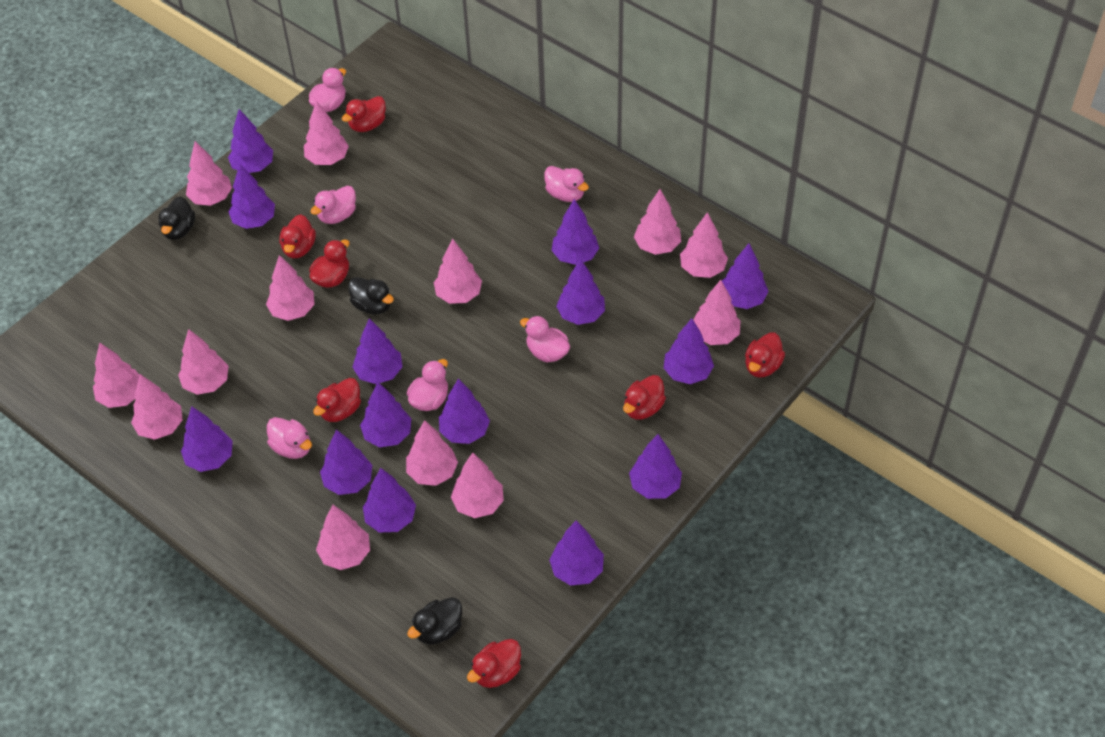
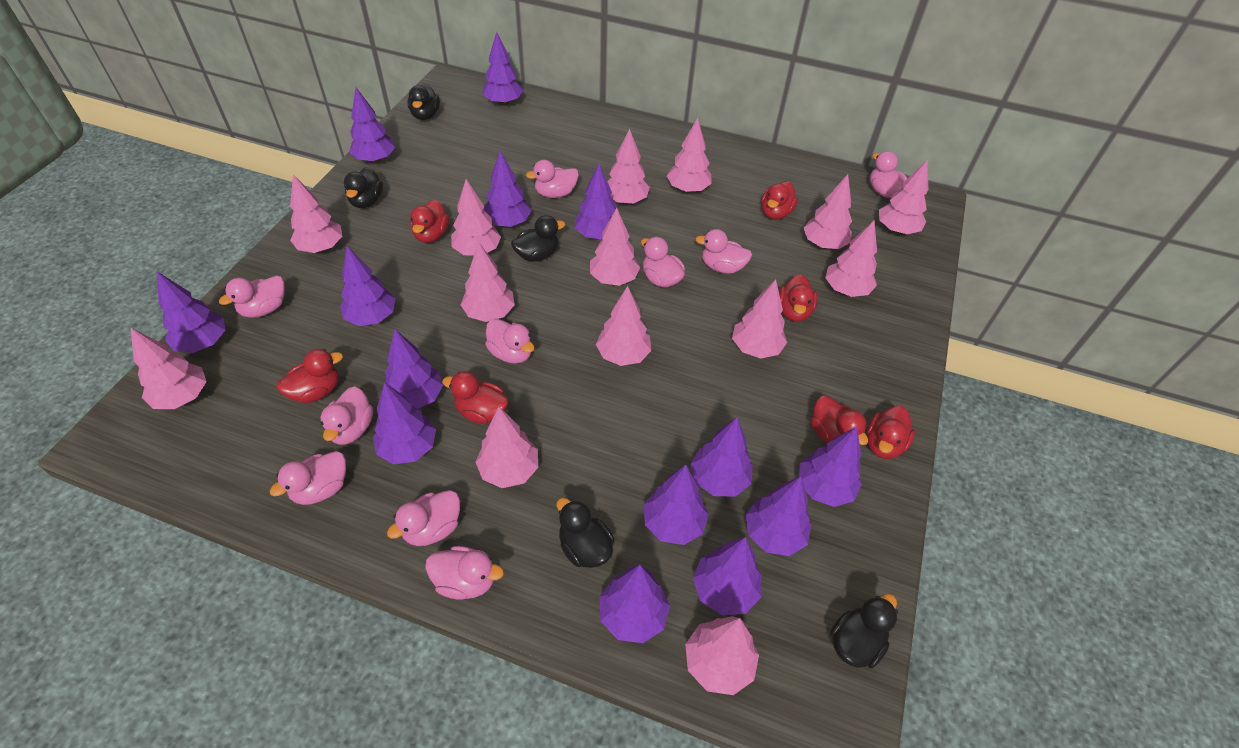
black duck: 3 -> 5
pink duck: 6 -> 10
pink tree: 13 -> 14

